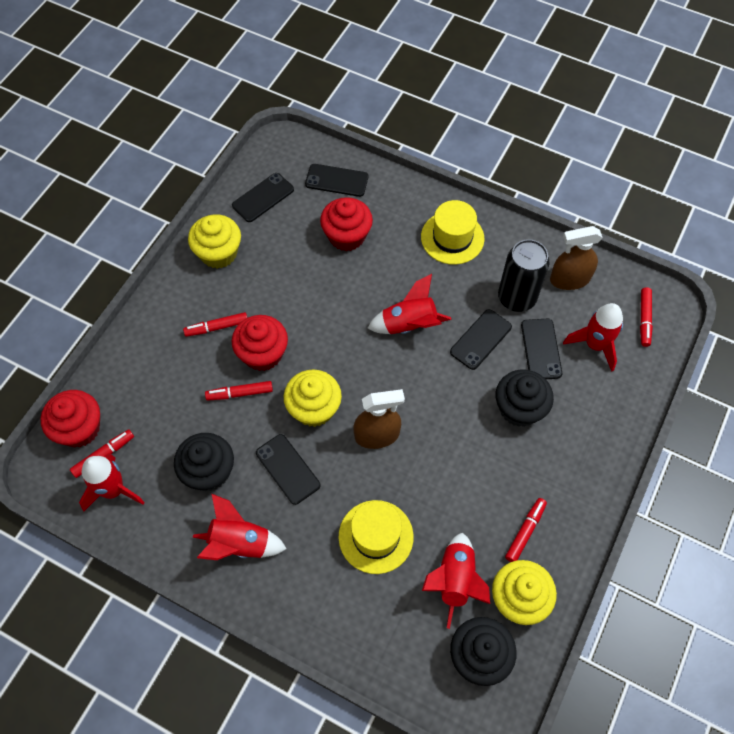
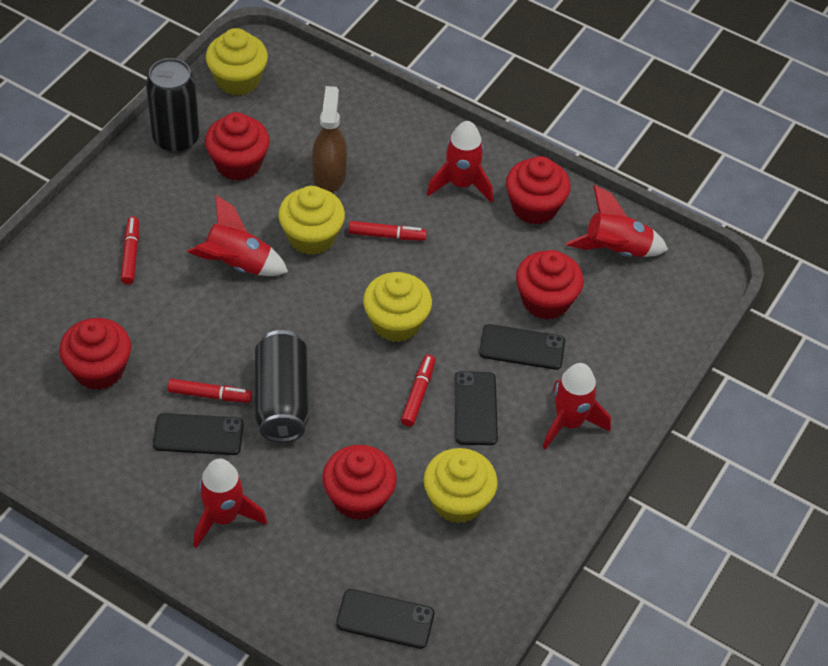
black can: 1 -> 2
black cupcake: 3 -> 0
black phone: 5 -> 4
brown spray bottle: 2 -> 1
red cupcake: 3 -> 5
red marker: 5 -> 4
yellow cupcake: 3 -> 4
yellow hat: 2 -> 0

